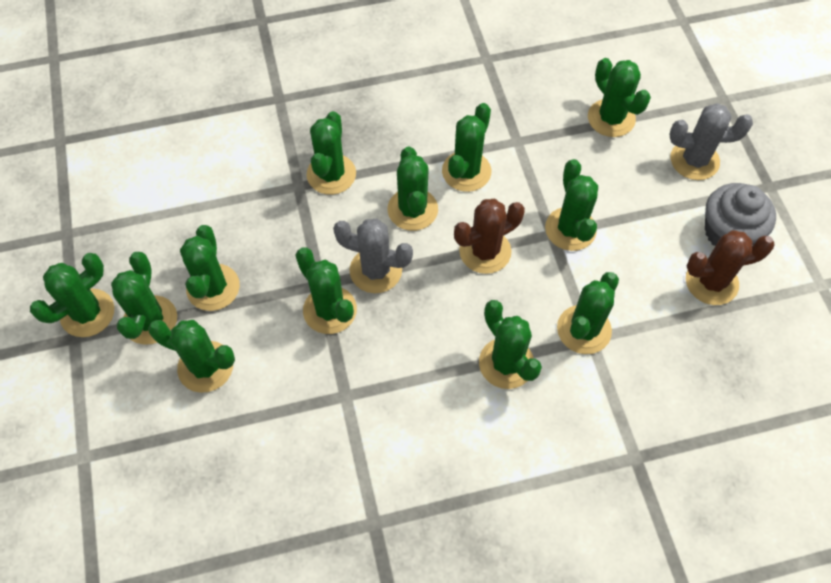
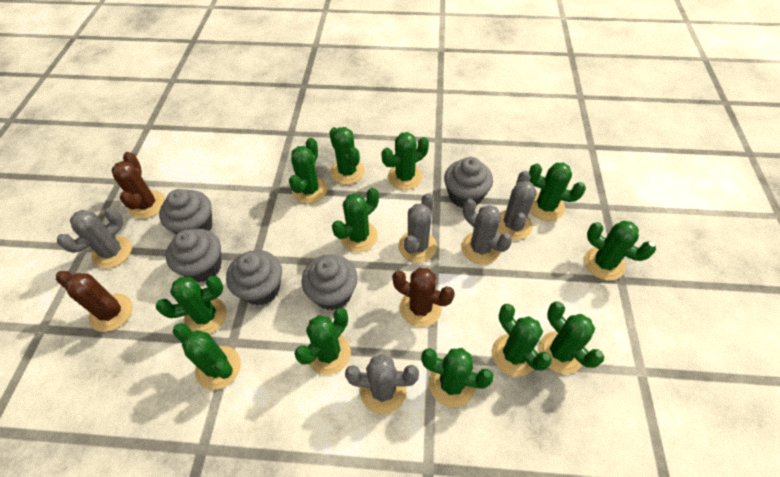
brown cactus: 2 -> 3
grey cactus: 2 -> 5
grey cupcake: 1 -> 5

